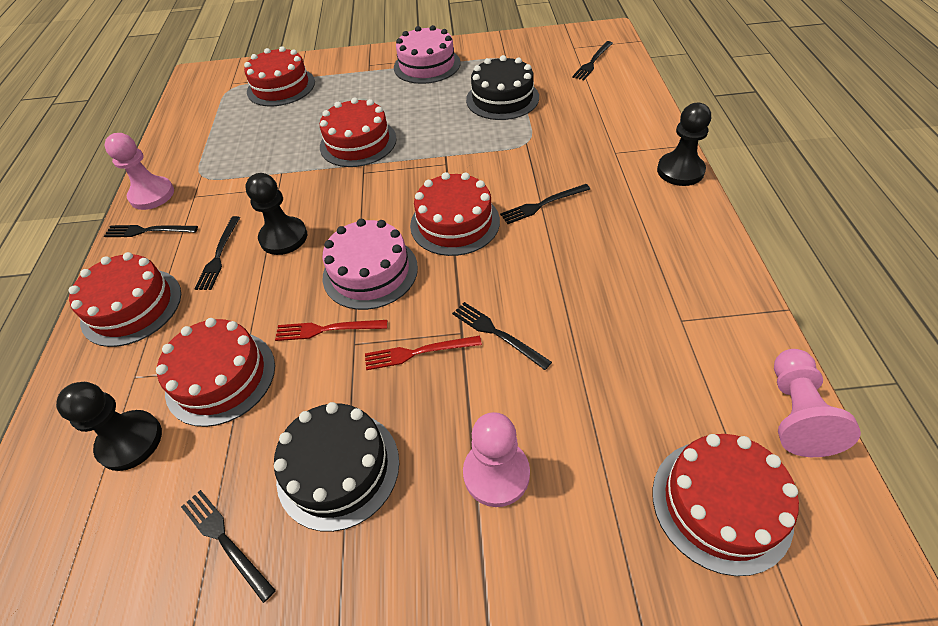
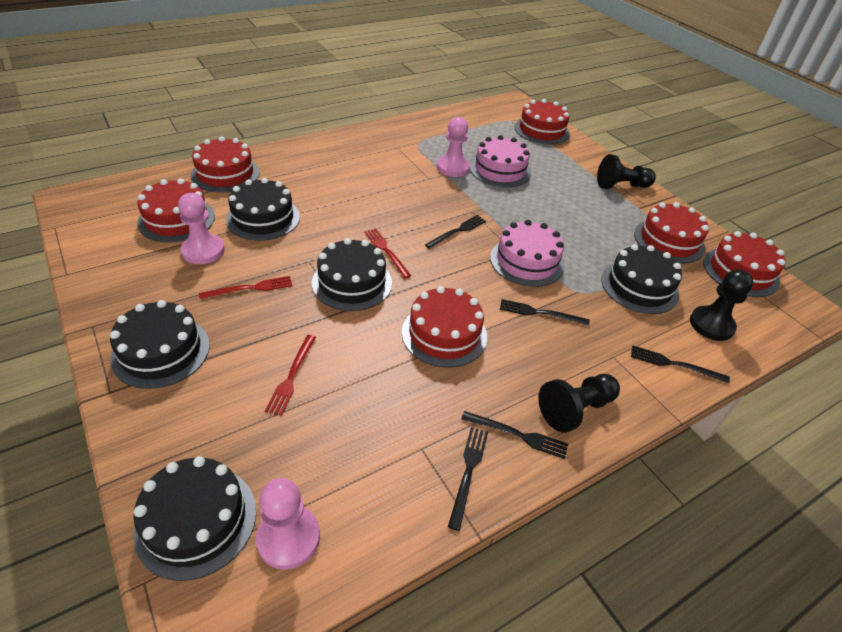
black cake: 2 -> 5
black fork: 6 -> 5
red fork: 2 -> 3

